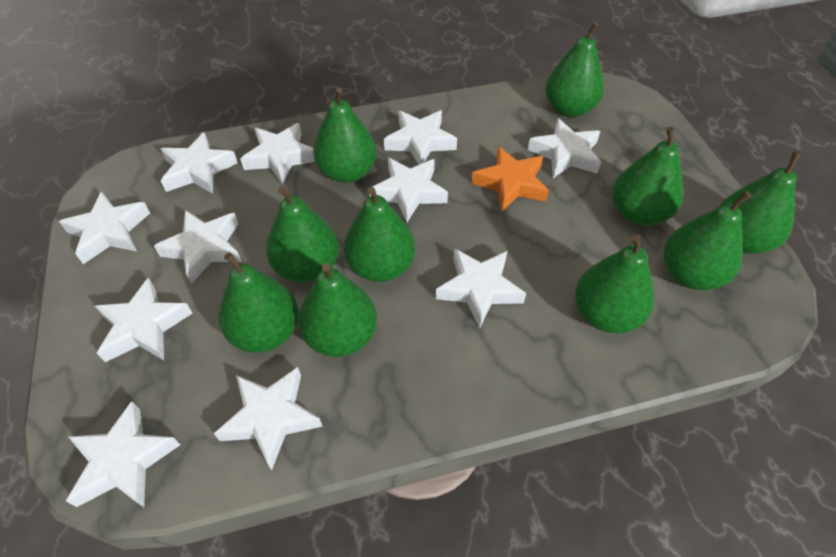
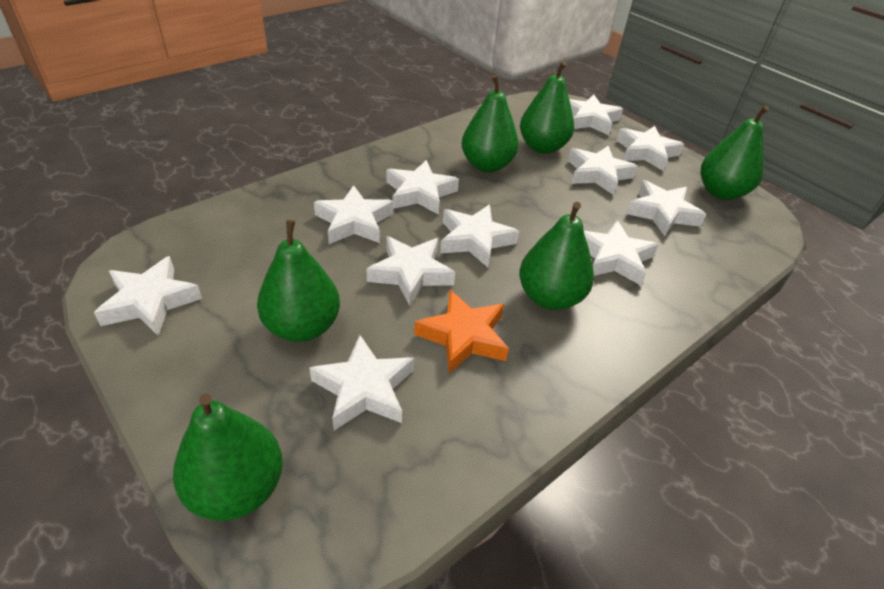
green pear: 10 -> 6

